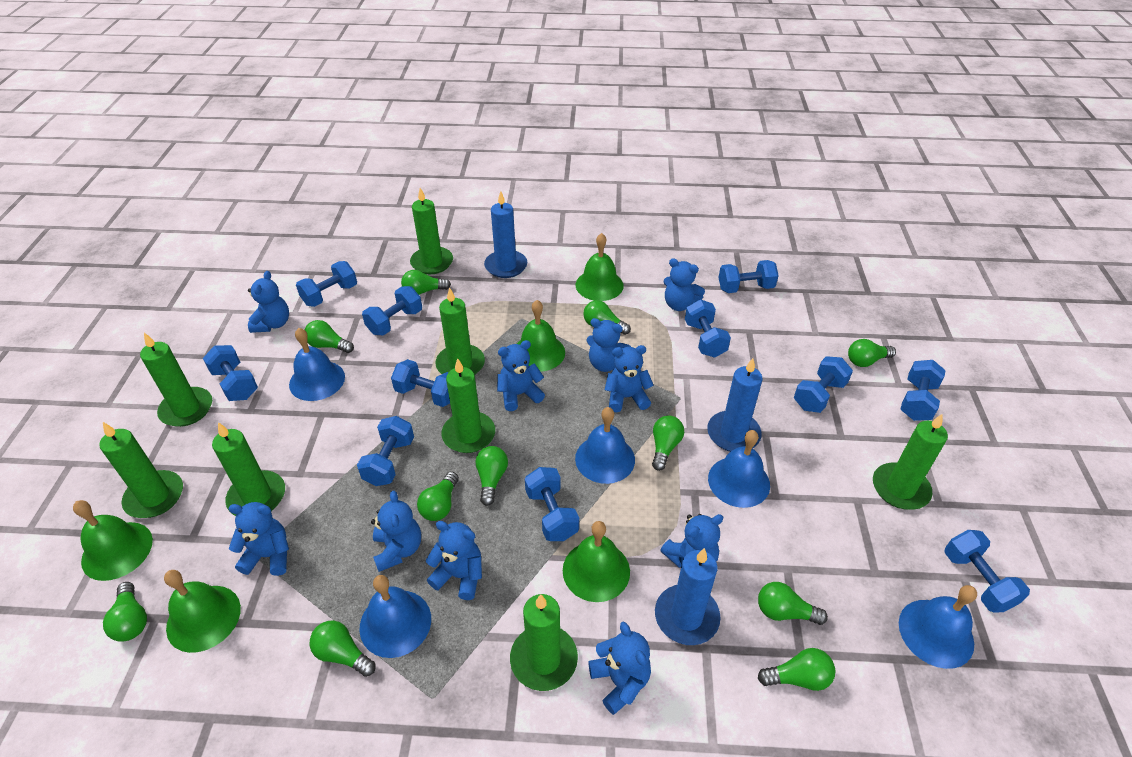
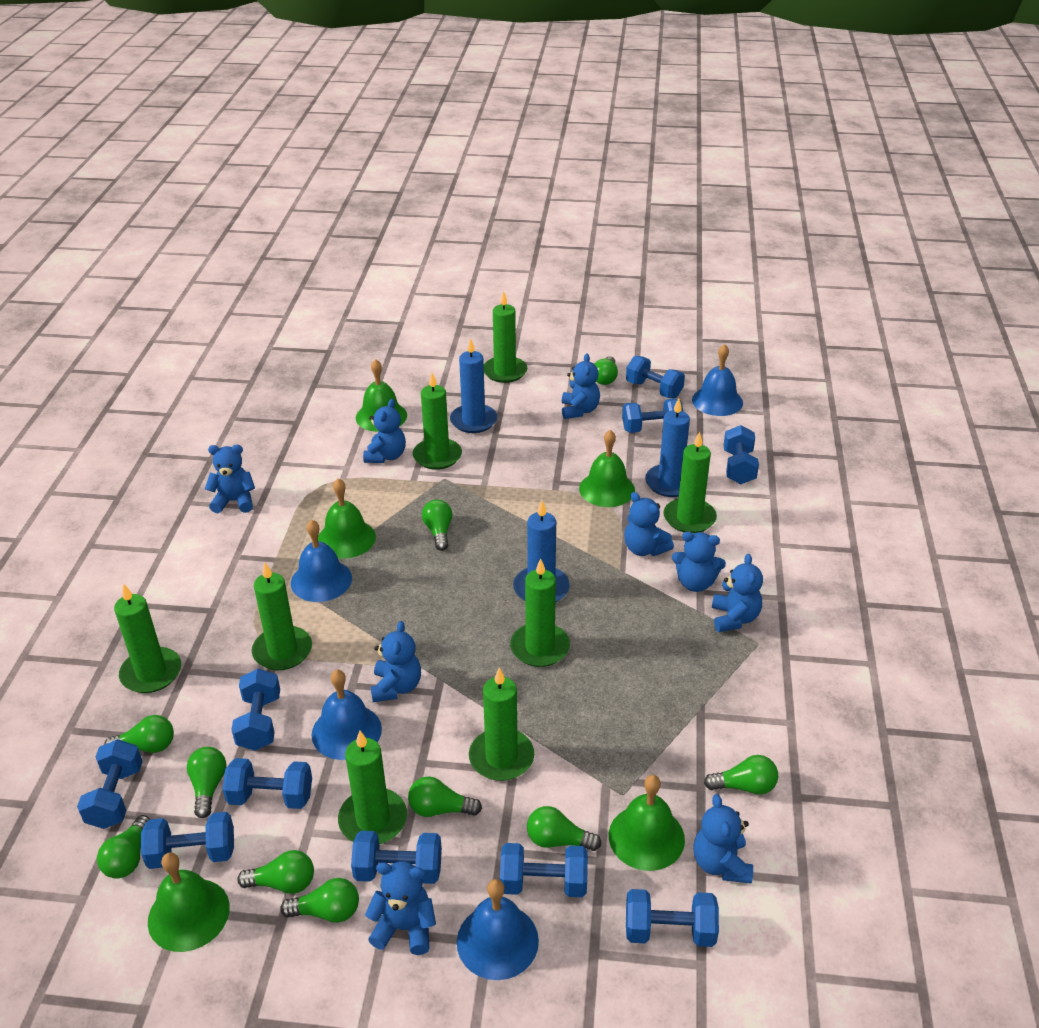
blue bell: 5 -> 4
blue dumbbell: 11 -> 10
blue teddy bear: 10 -> 9
green light bulb: 11 -> 10

